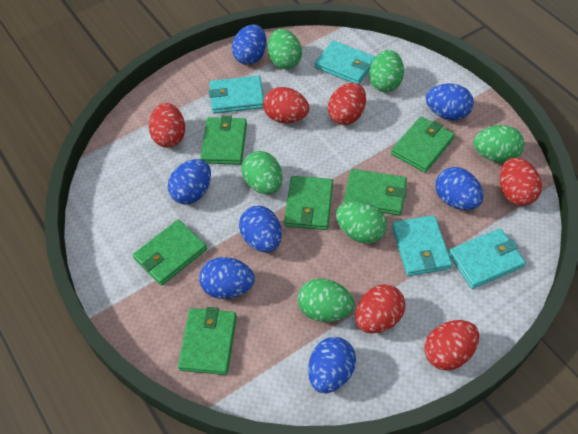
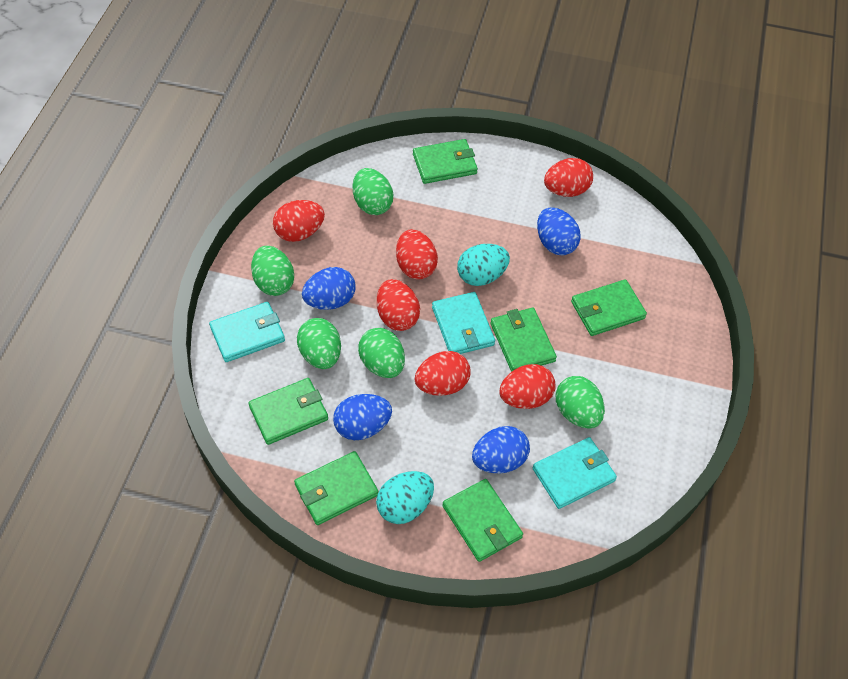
blue egg: 7 -> 4
green egg: 6 -> 5
turquoise egg: 0 -> 2
turquoise wallet: 4 -> 3

